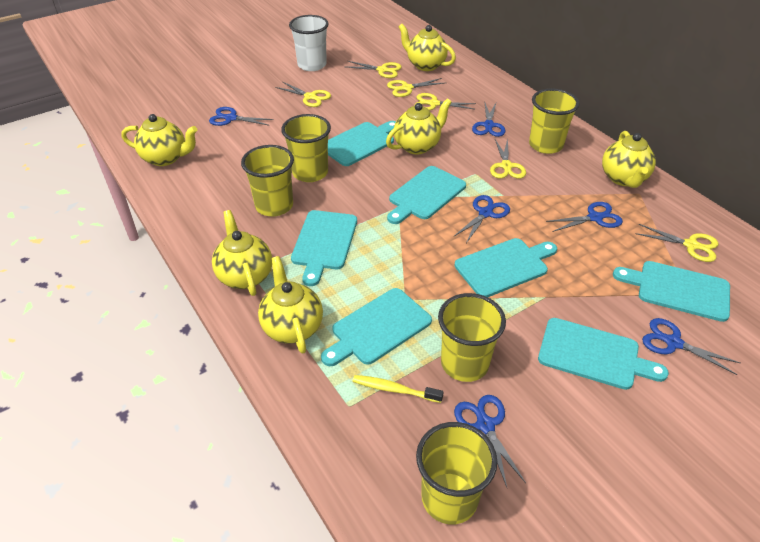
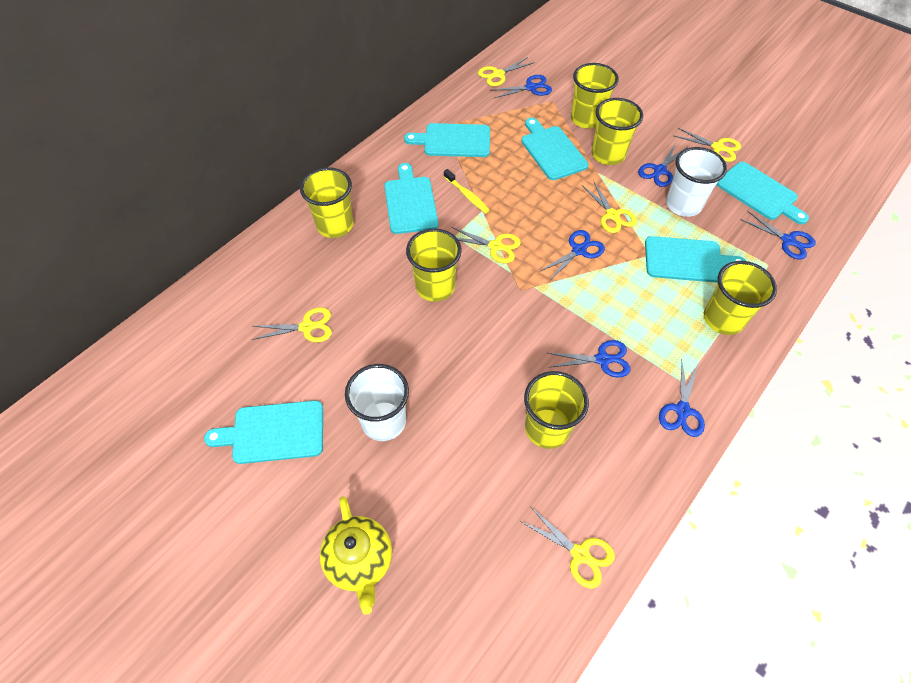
turquoise cutting board: 7 -> 6
white cup: 1 -> 2
yellow cup: 5 -> 6
yellow teapot: 6 -> 1

